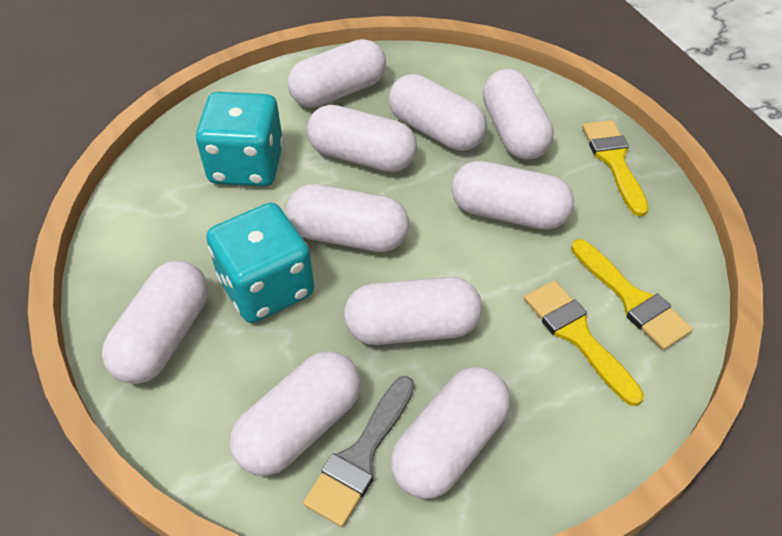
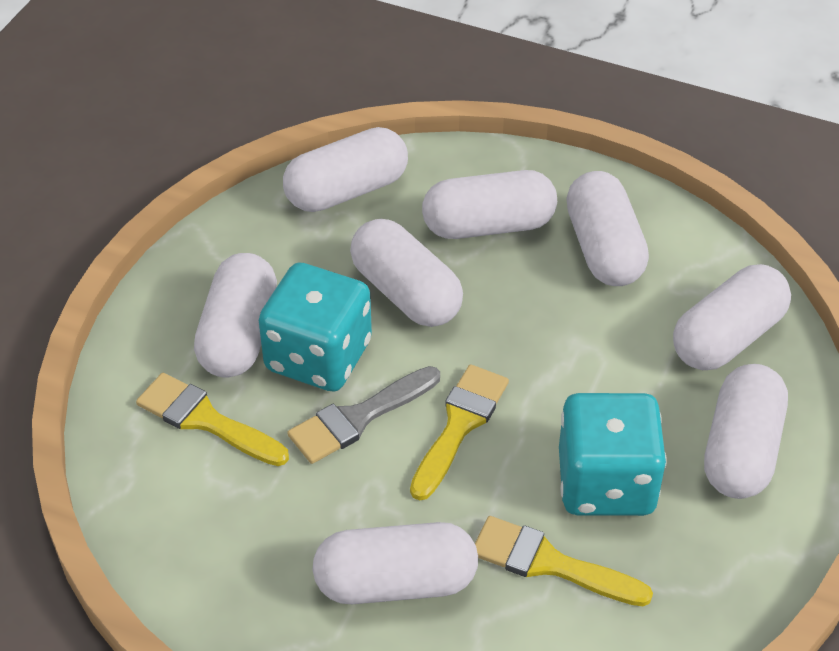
white capsule: 10 -> 8

